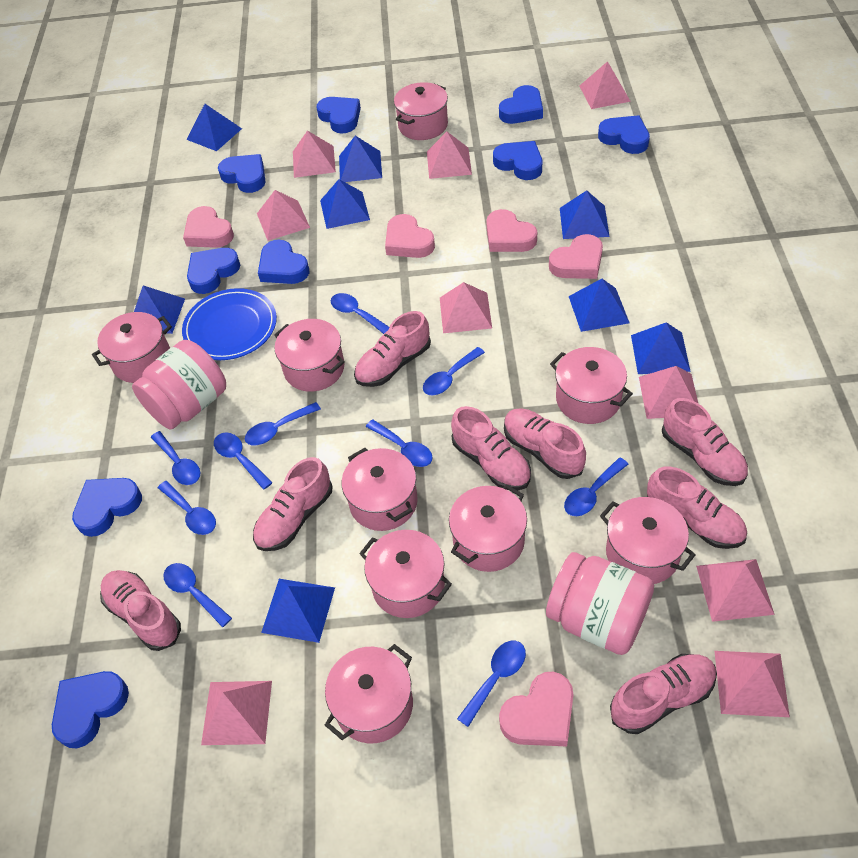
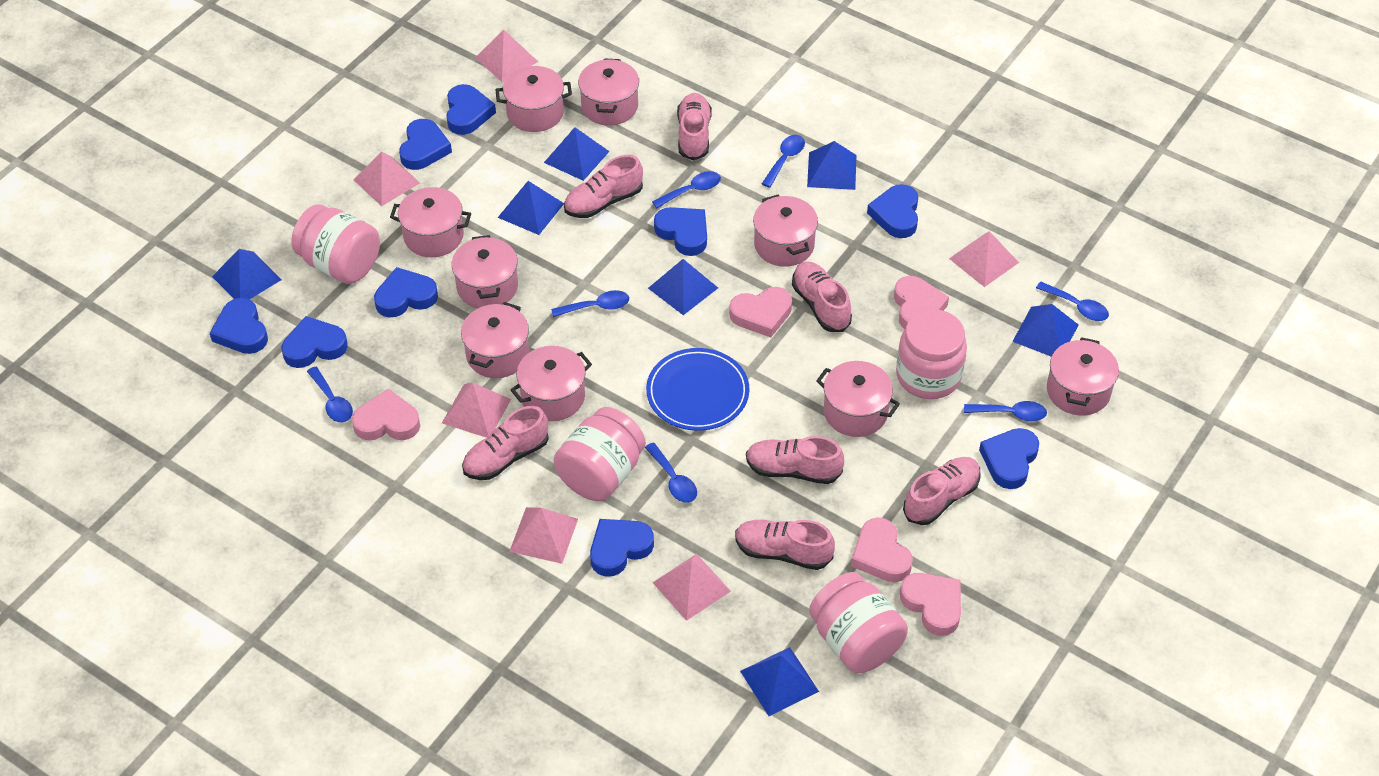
blue pyramid: 8 -> 7
blue spoon: 10 -> 7
pink jar: 2 -> 4
pink pyramid: 9 -> 6
pink shoe: 8 -> 7

